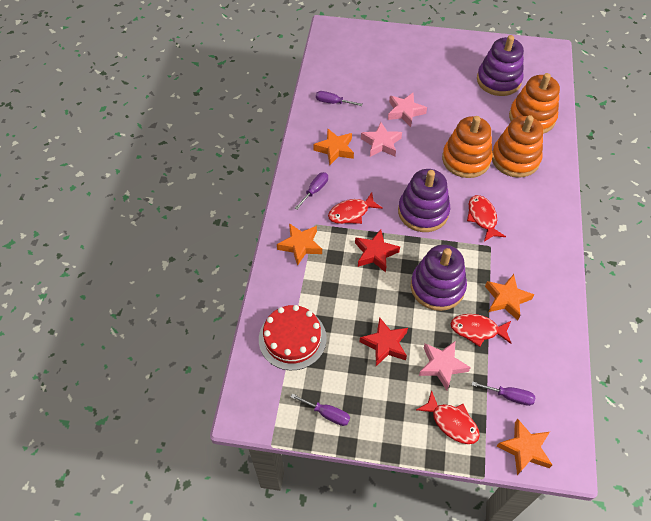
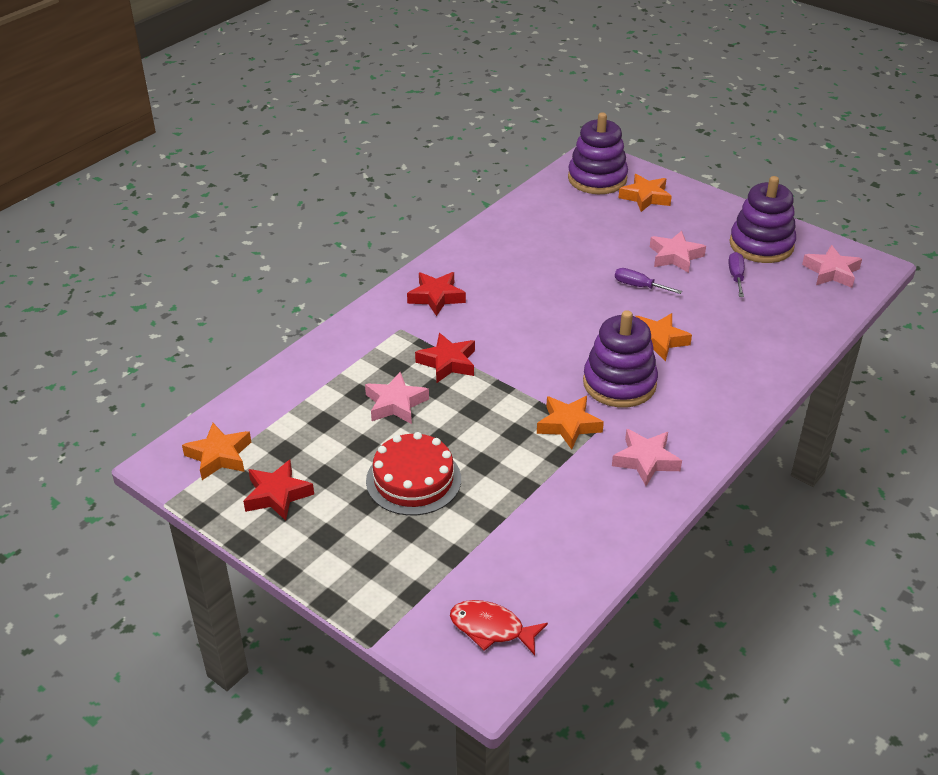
orange stacking toy: 3 -> 0
pink star: 3 -> 4
purple screwdriver: 4 -> 2
red fish: 4 -> 1
red star: 2 -> 3

